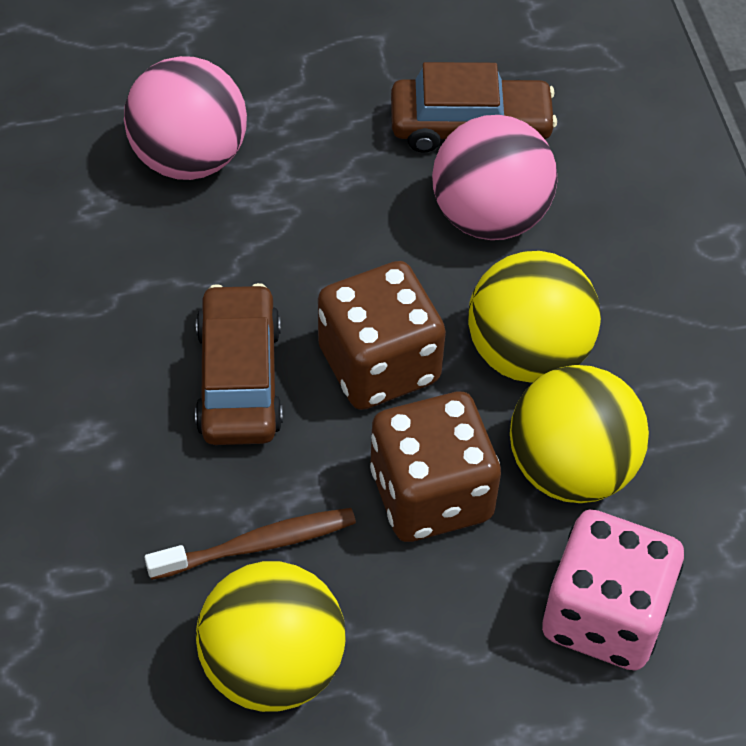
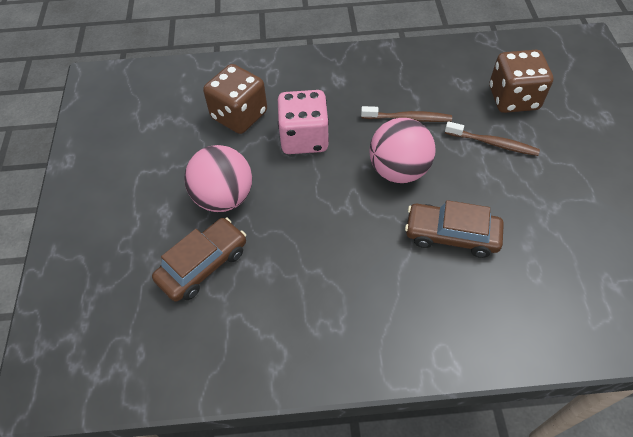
brown toothbrush: 1 -> 2
yellow ball: 3 -> 0

